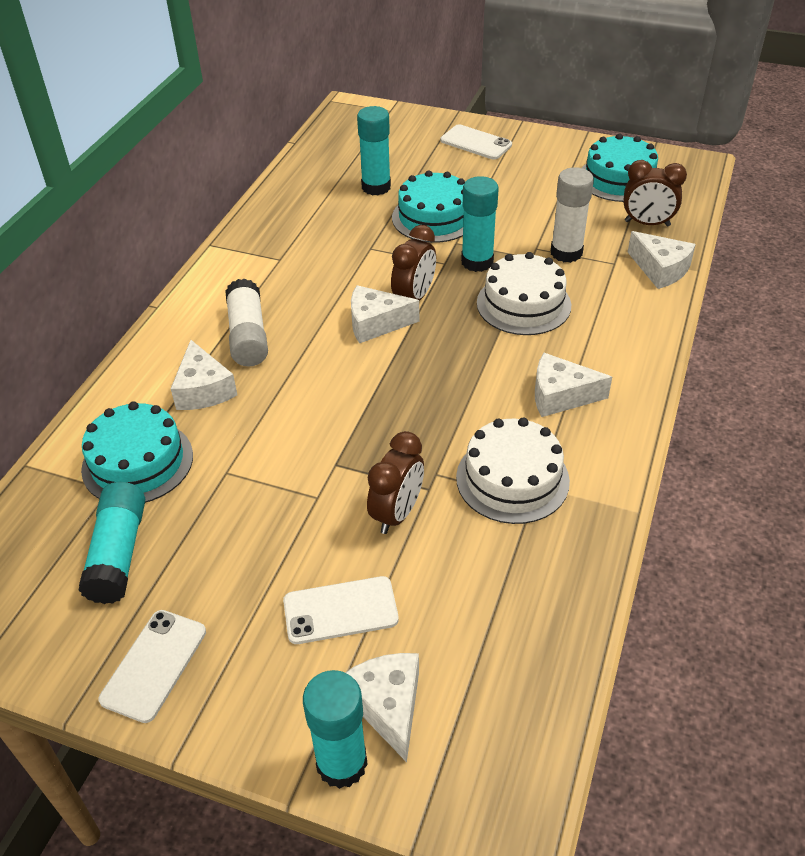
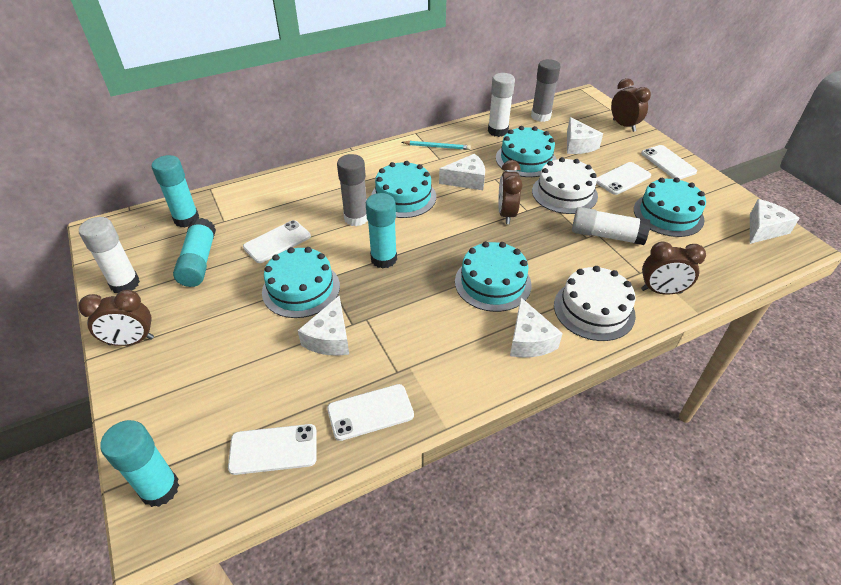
brown clock: 3 -> 4
grey glue stick: 0 -> 2
turquoise cake: 3 -> 5
turquoise pencil: 0 -> 1
white glue stick: 2 -> 3
white phone: 3 -> 5

